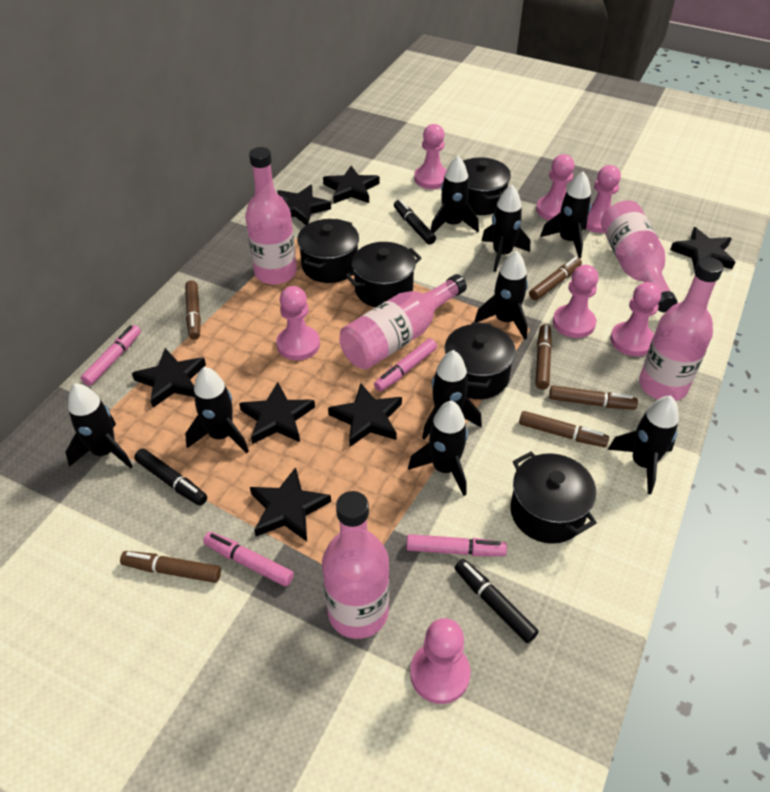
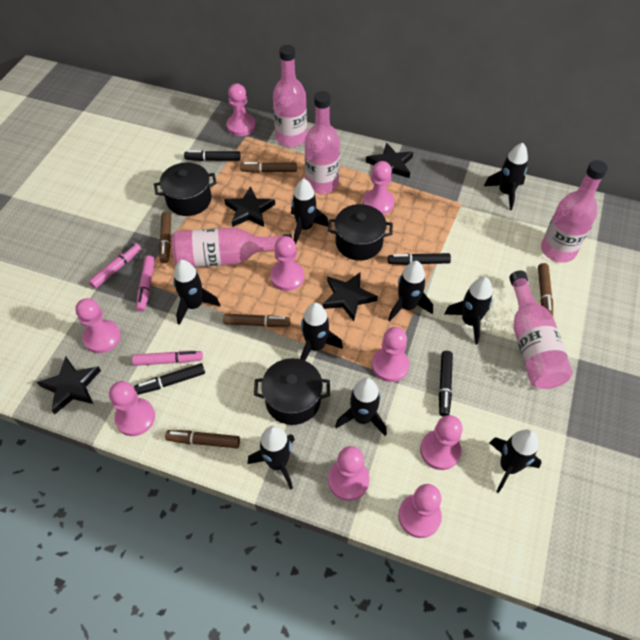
black marker: 3 -> 4
black pot: 5 -> 3
black star: 7 -> 4
brown marker: 6 -> 5
pink marker: 4 -> 3
pink pawn: 7 -> 9

